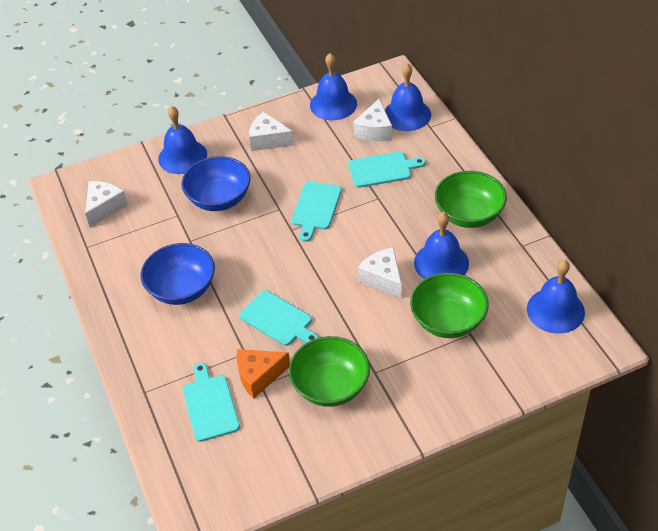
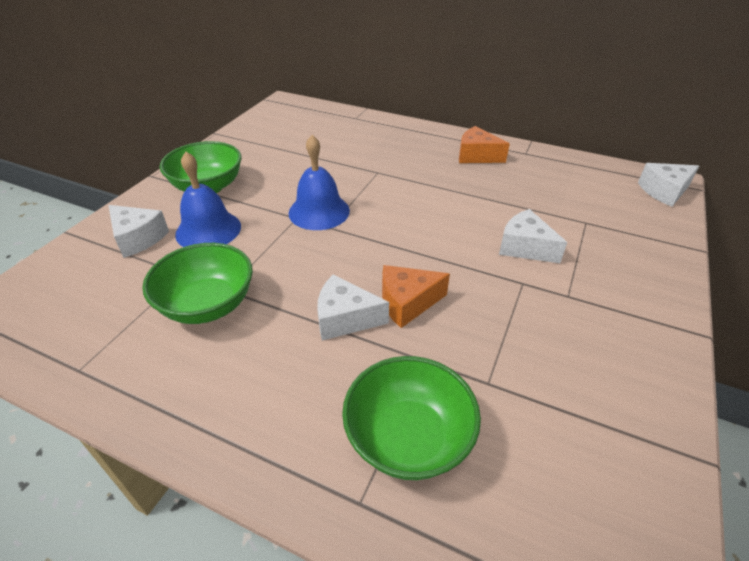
blue bell: 5 -> 2
blue bowl: 2 -> 0
orange cheese: 1 -> 2
turquoise cutting board: 4 -> 0

